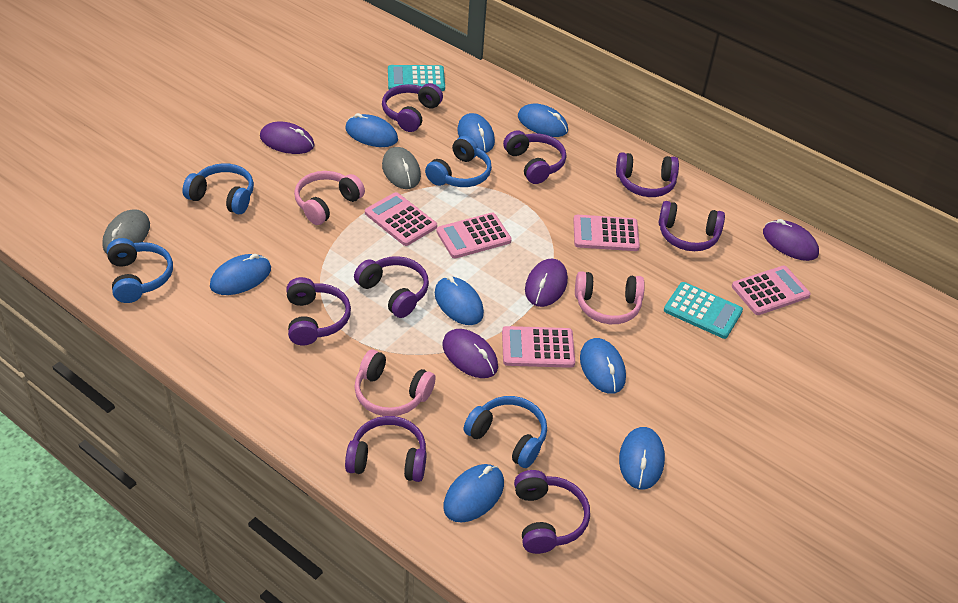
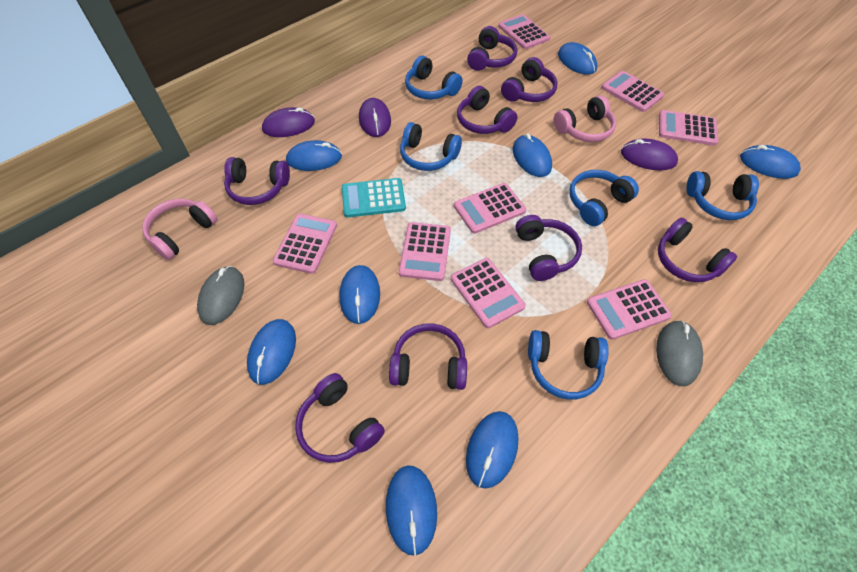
blue headphones: 4 -> 5
pink calculator: 5 -> 8
pink headphones: 3 -> 2
purple mouse: 4 -> 3
turquoise calculator: 2 -> 1

